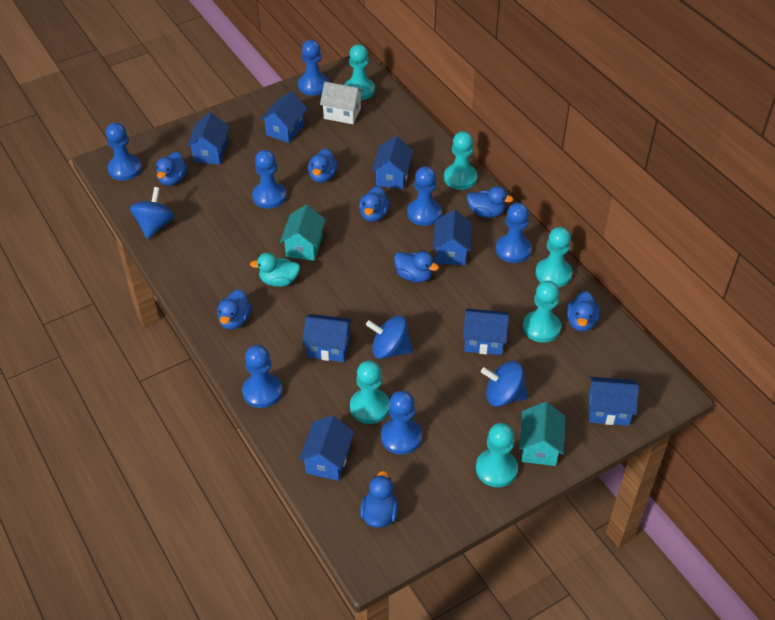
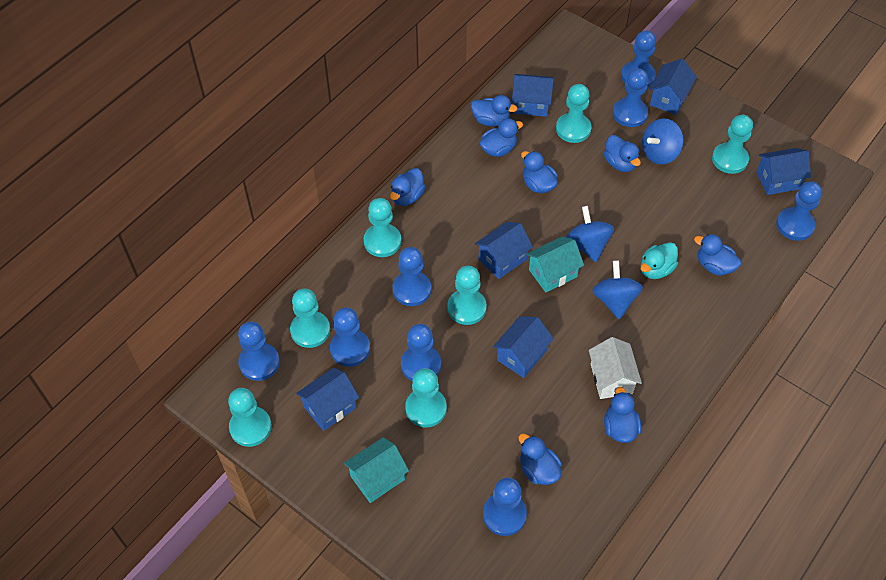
blue house: 8 -> 6
blue pawn: 7 -> 8
turquoise pawn: 6 -> 7

